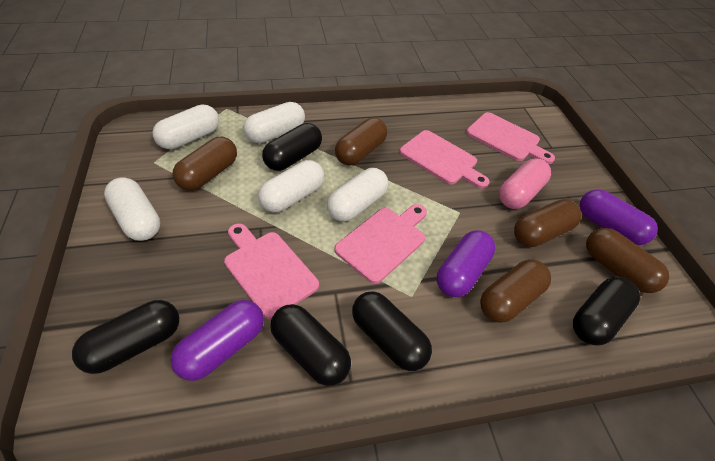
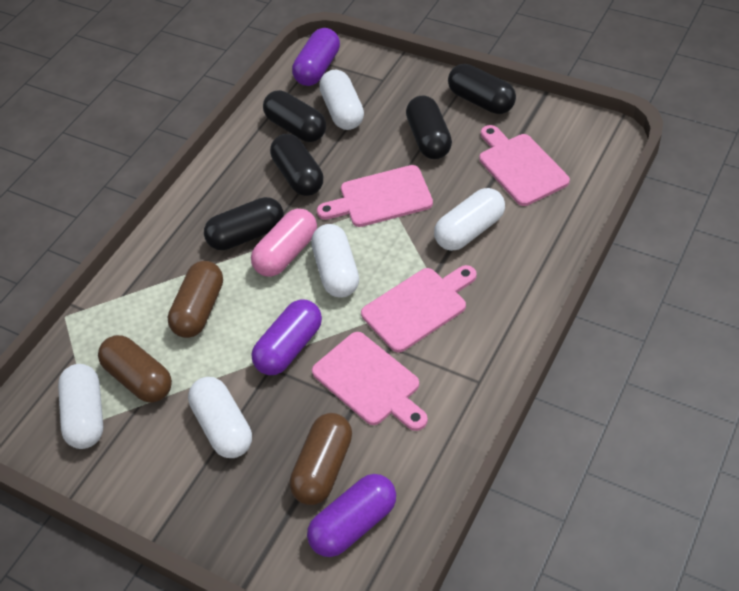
brown capsule: 5 -> 3

